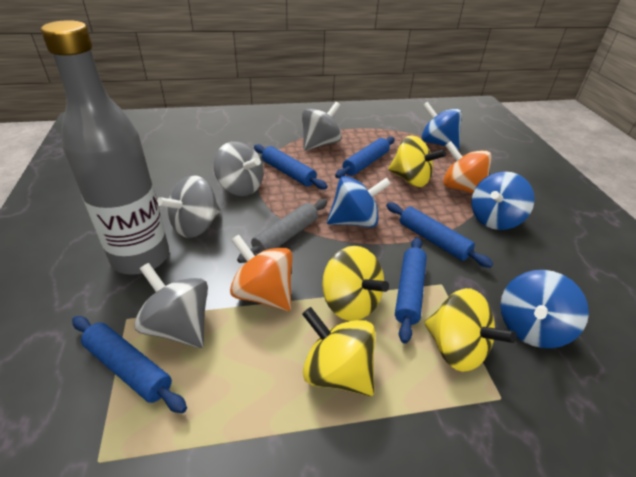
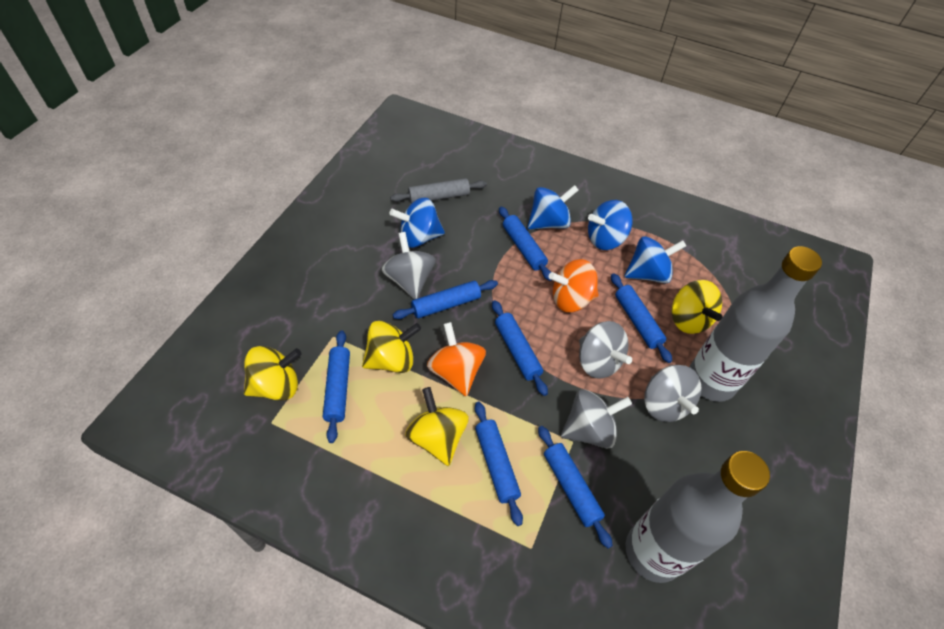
blue rolling pin: 5 -> 7
grey bottle: 1 -> 2

